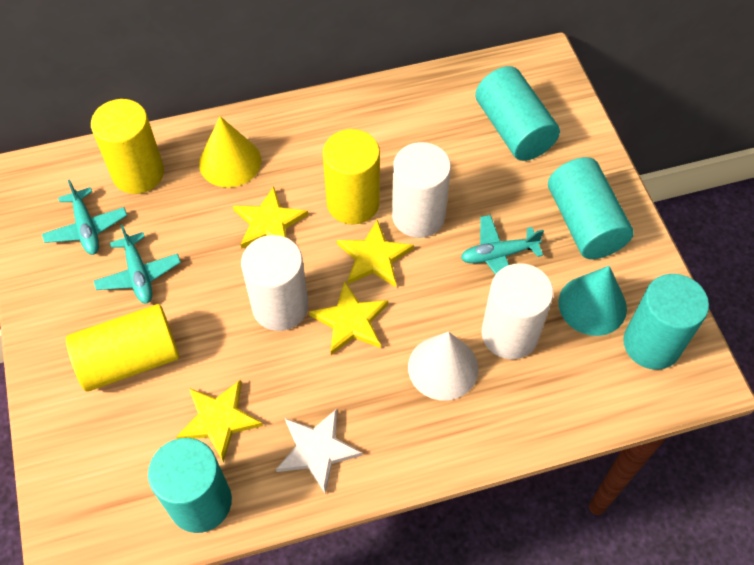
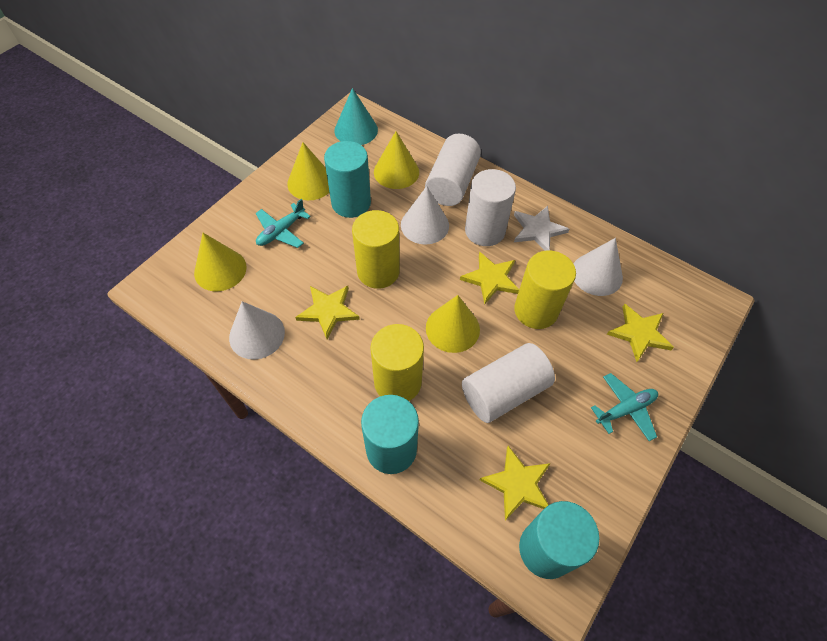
turquoise cylinder: 4 -> 3
turquoise plane: 3 -> 2
white cone: 1 -> 3
yellow cone: 1 -> 4

